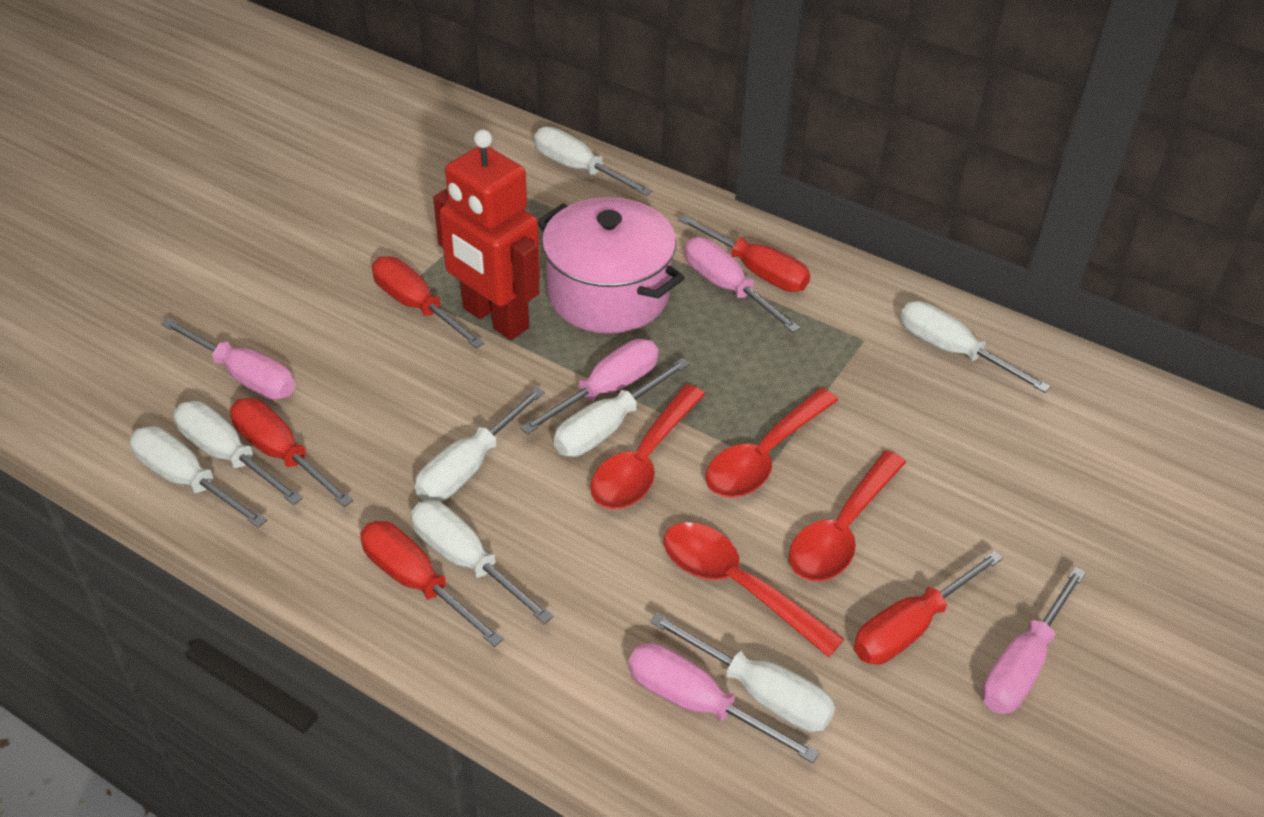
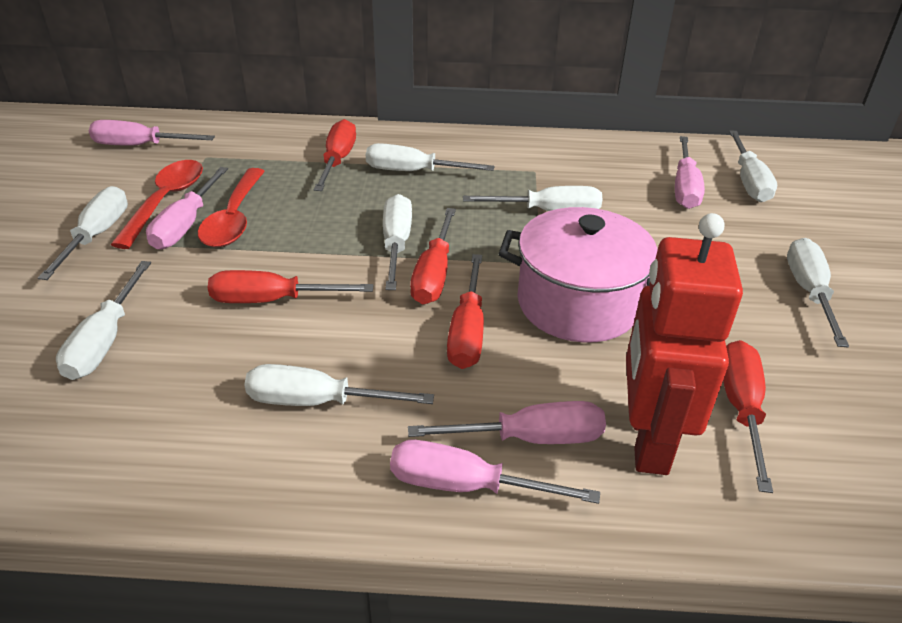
red spoon: 4 -> 2

